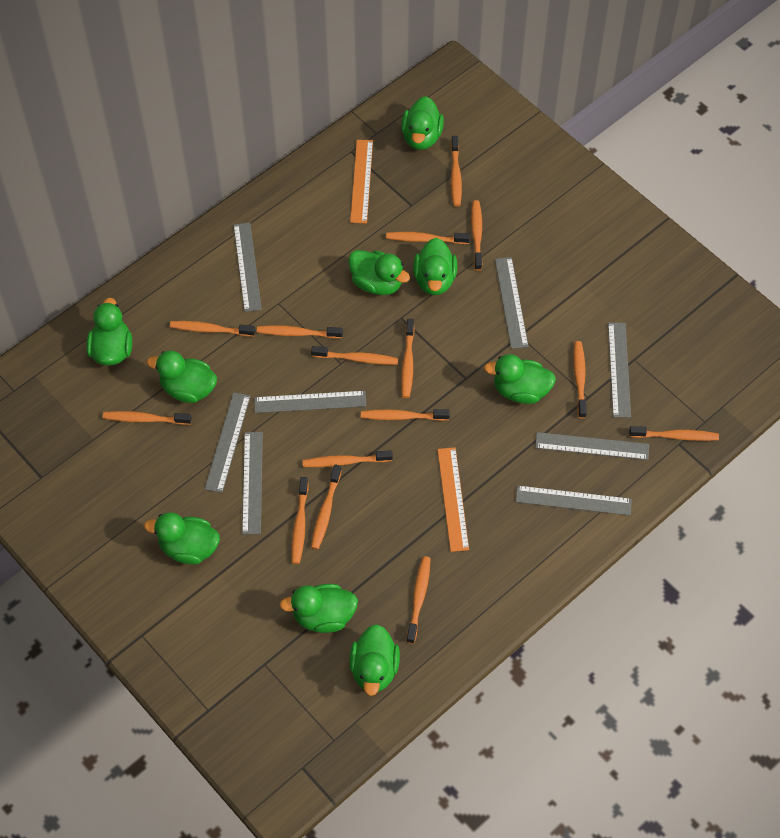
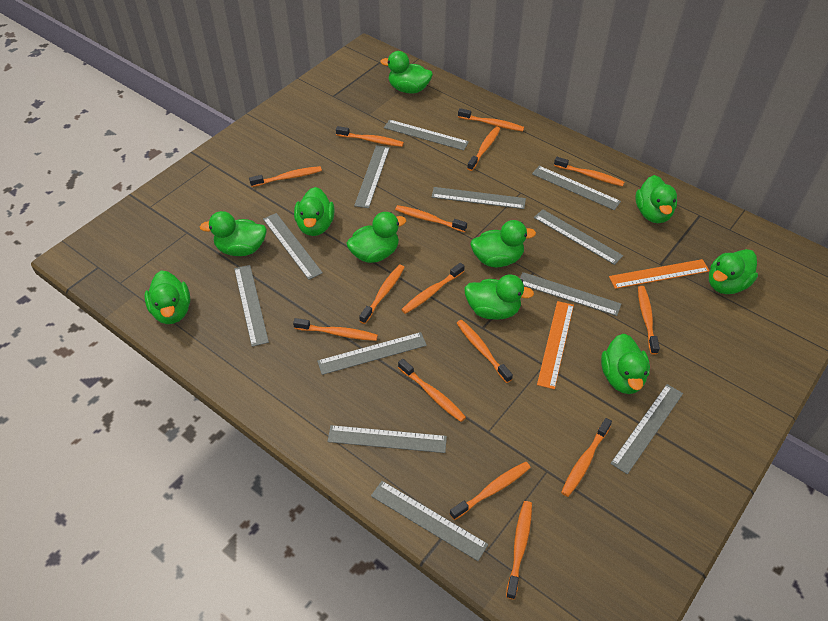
green duck: 9 -> 10
grey ruler: 8 -> 12

